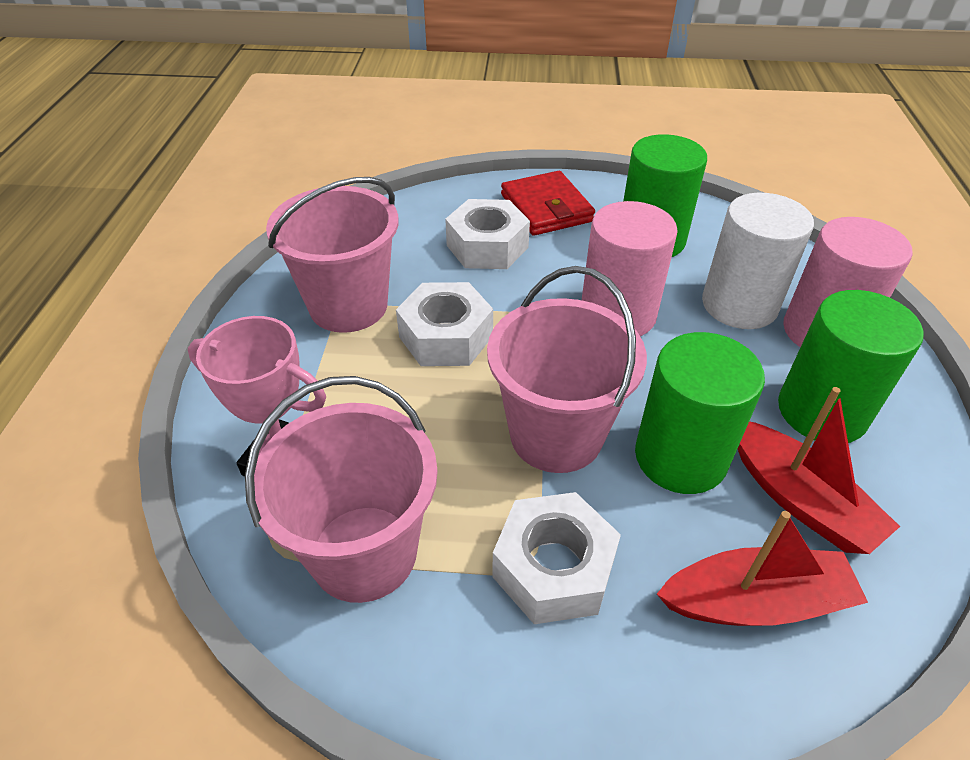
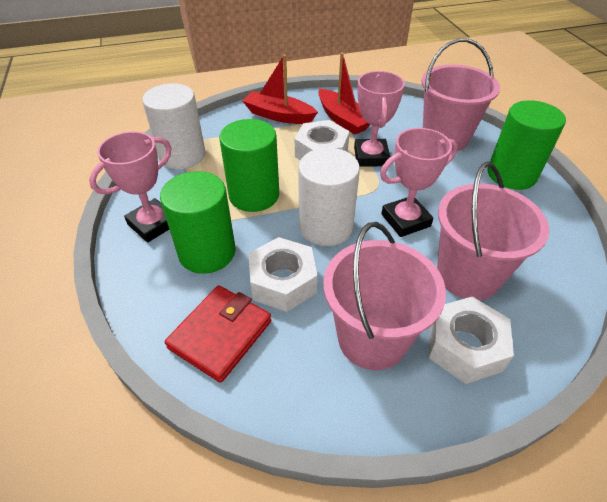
pink cylinder: 2 -> 0
pink trophy: 1 -> 3
white cylinder: 1 -> 2

